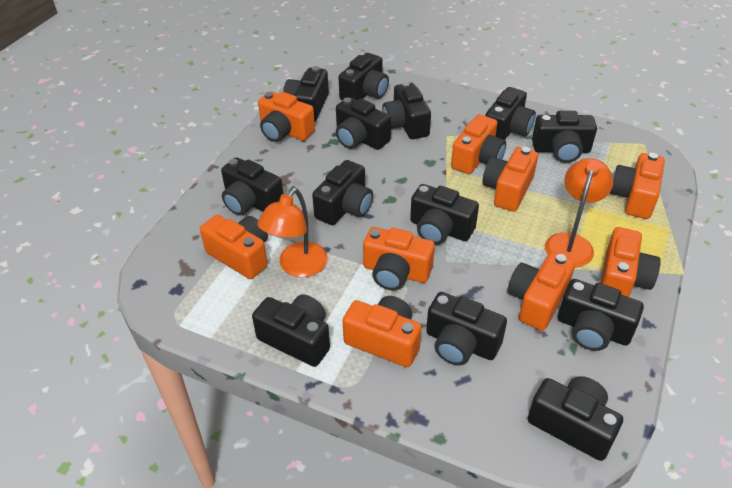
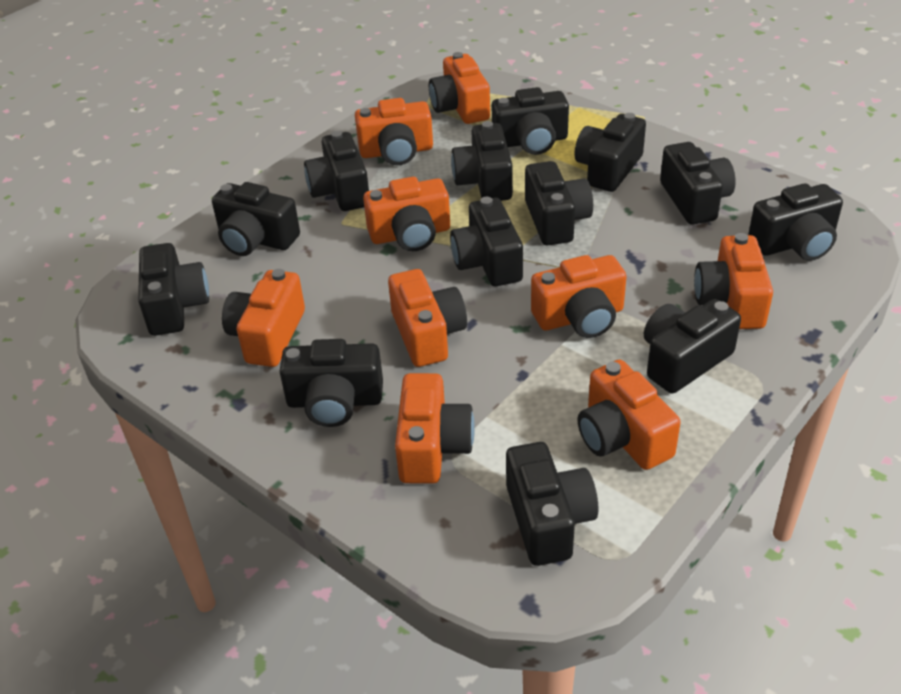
orange lamp: 2 -> 0

